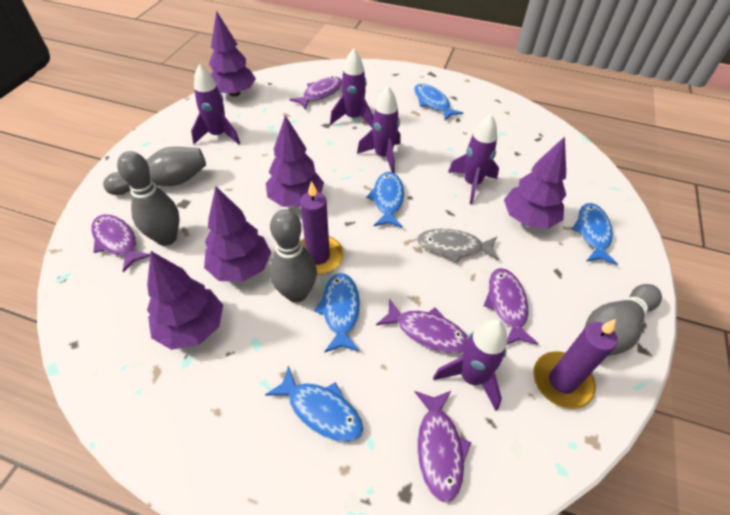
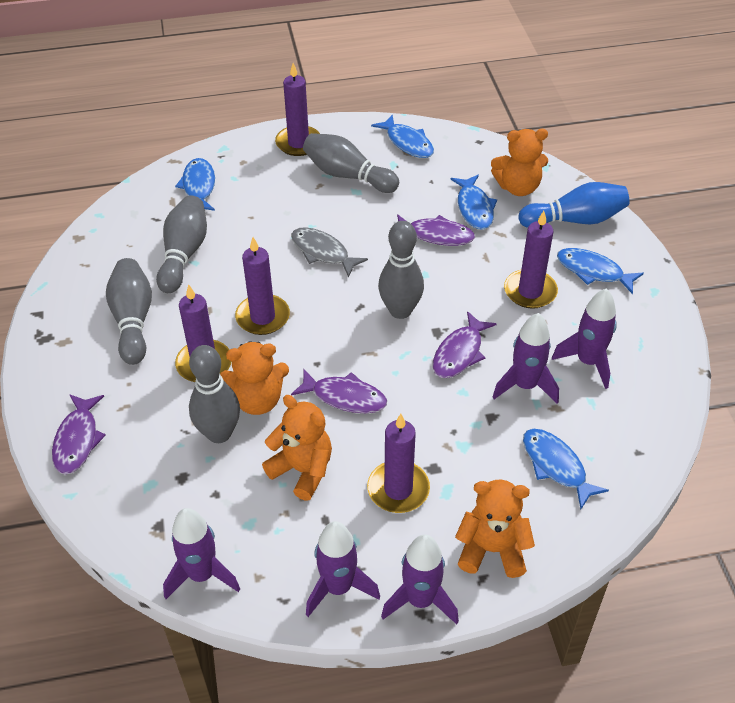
blue bowling pin: 0 -> 1
grey bowling pin: 4 -> 5
orange teddy bear: 0 -> 4
purple candle: 2 -> 5
purple fish: 5 -> 4
purple tree: 5 -> 0

